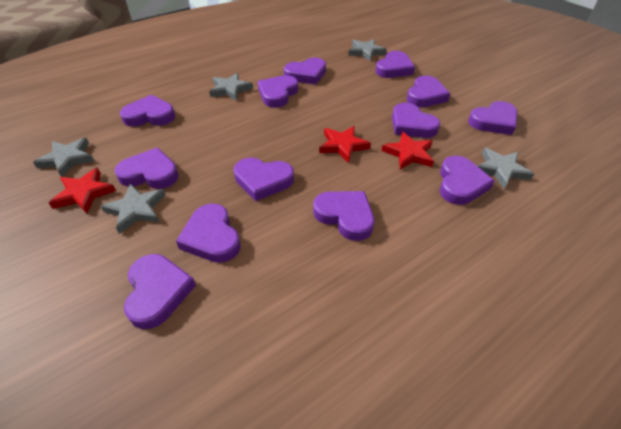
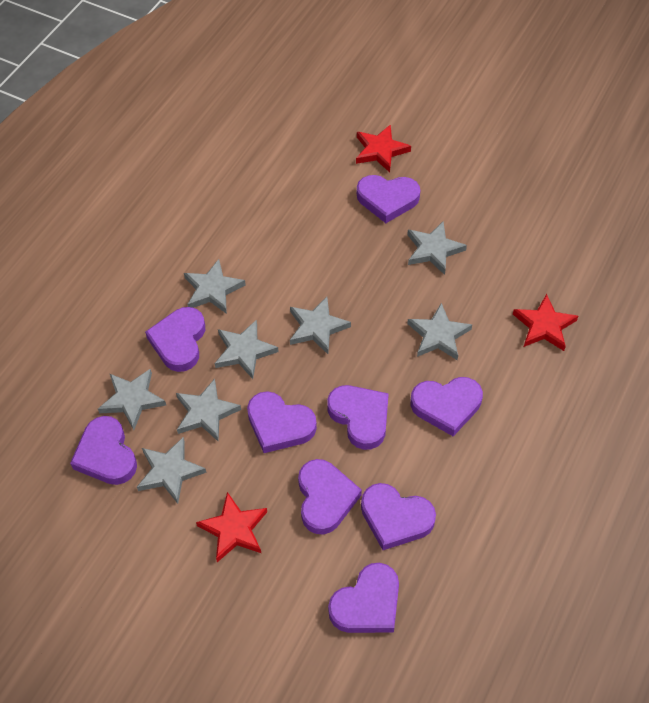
grey star: 5 -> 8
purple heart: 13 -> 9

